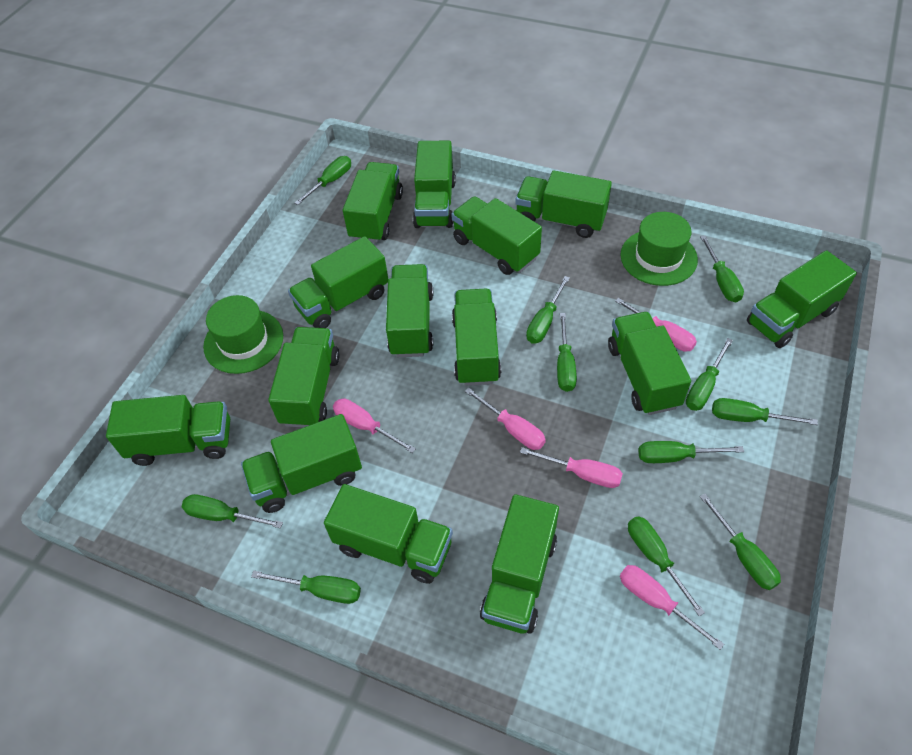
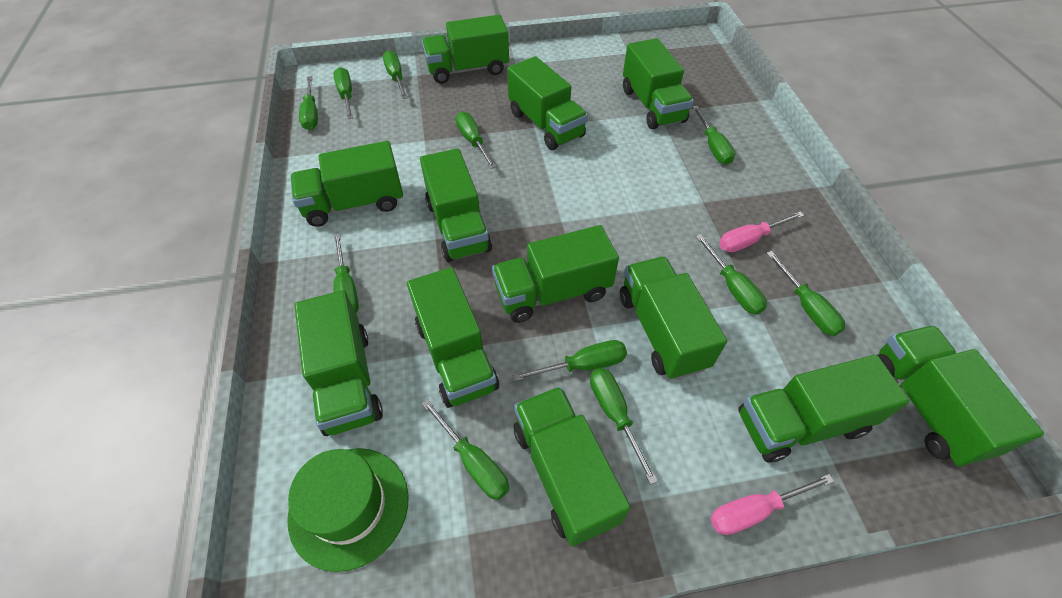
green hat: 2 -> 1
green truck: 14 -> 12
pink screwdriver: 5 -> 2

